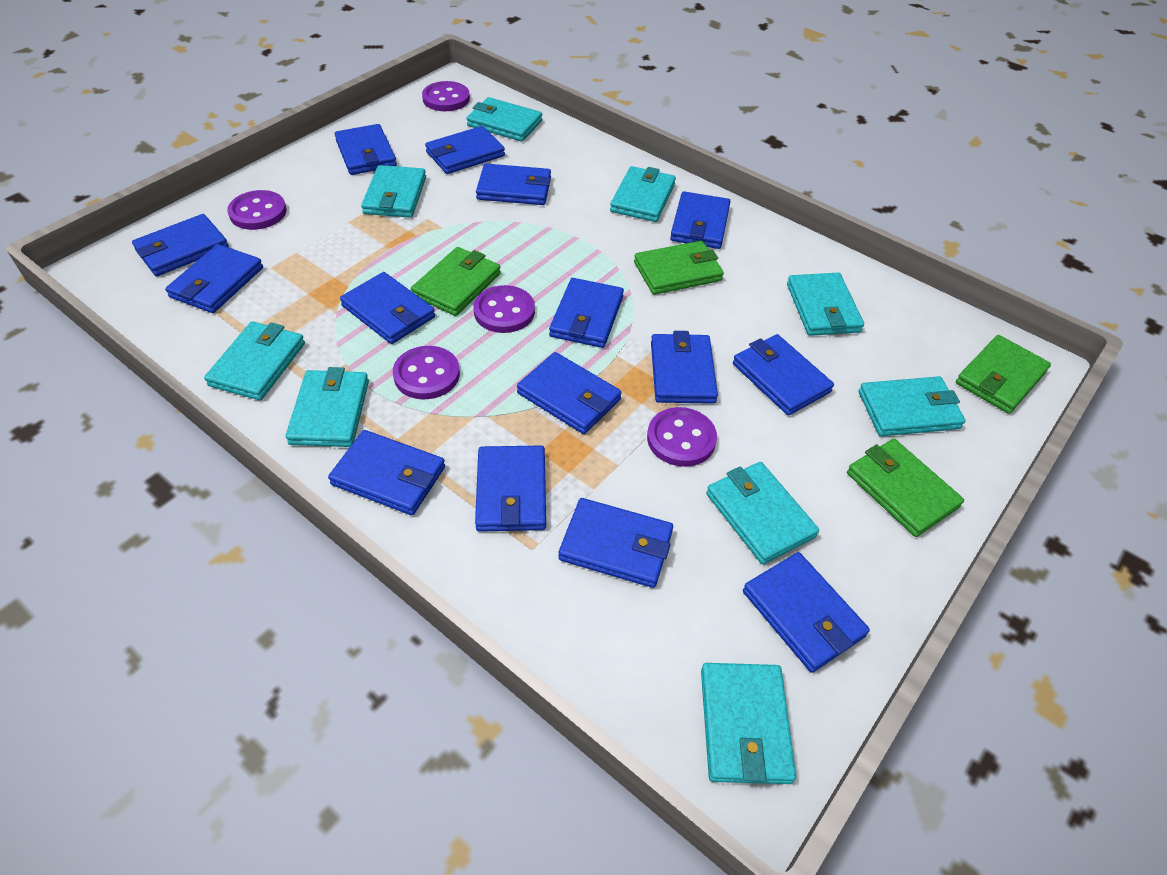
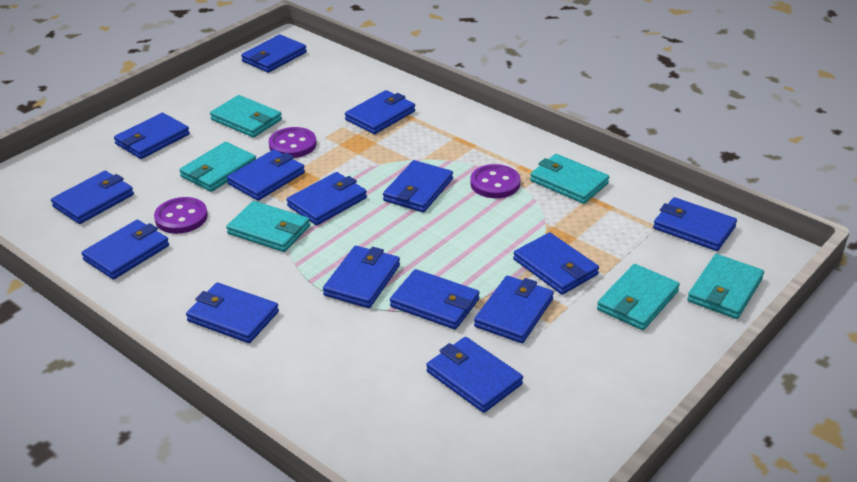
green wallet: 4 -> 0
purple button: 5 -> 3
turquoise wallet: 9 -> 6

